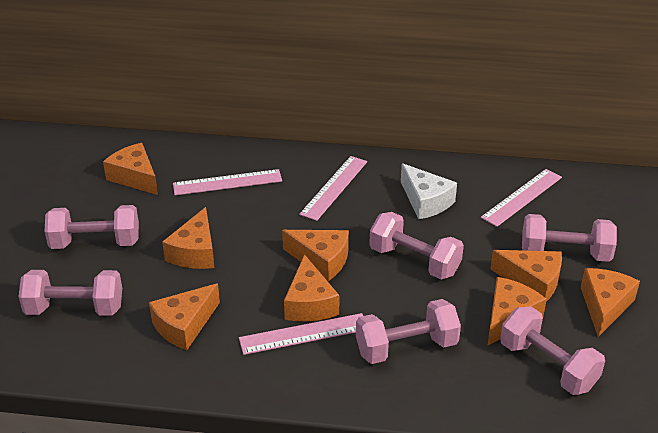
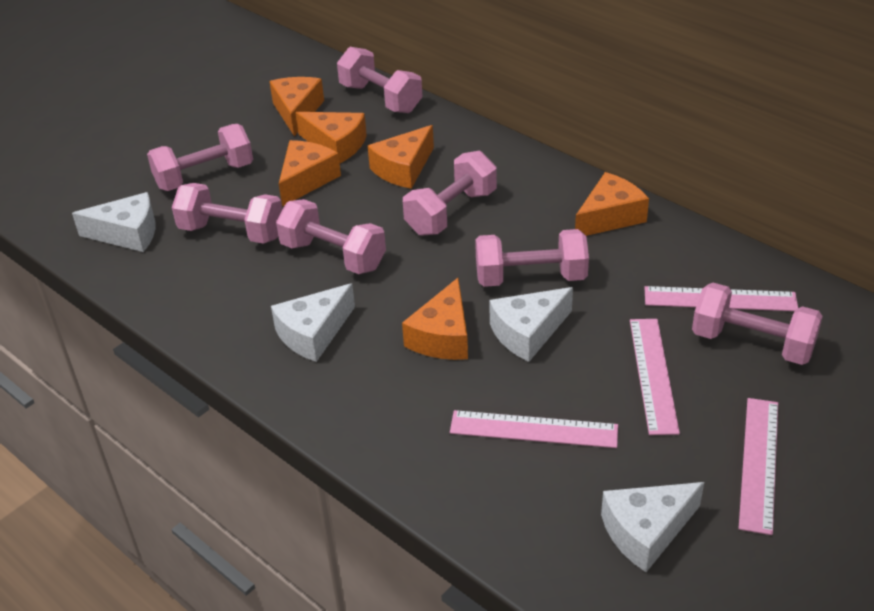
orange cheese: 8 -> 6
pink dumbbell: 6 -> 7
white cheese: 1 -> 4

